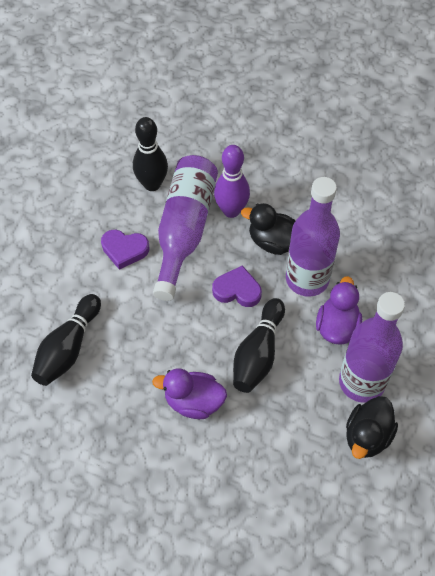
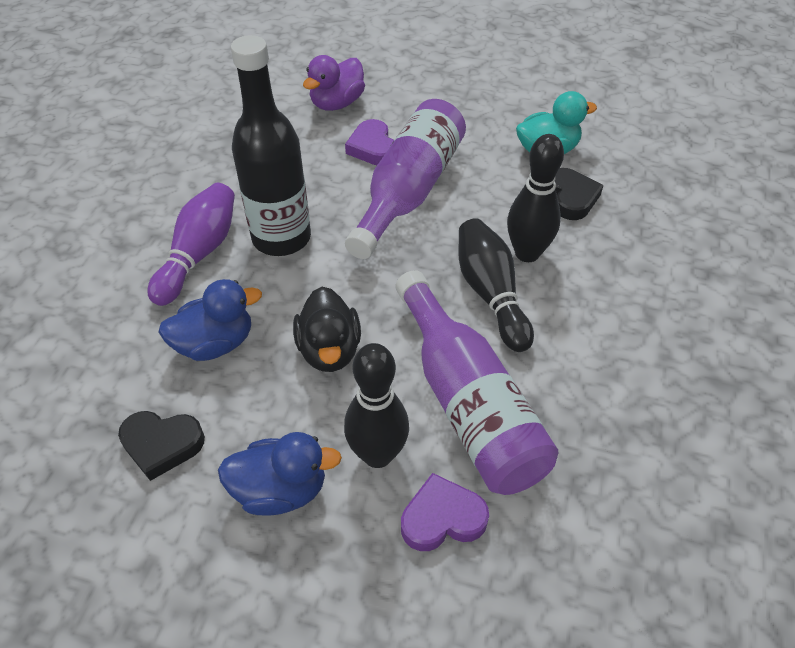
black bottle: 0 -> 1
black duck: 2 -> 1
black heart: 0 -> 2
blue duck: 0 -> 2
purple bottle: 3 -> 2
purple duck: 2 -> 1
turquoise duck: 0 -> 1

